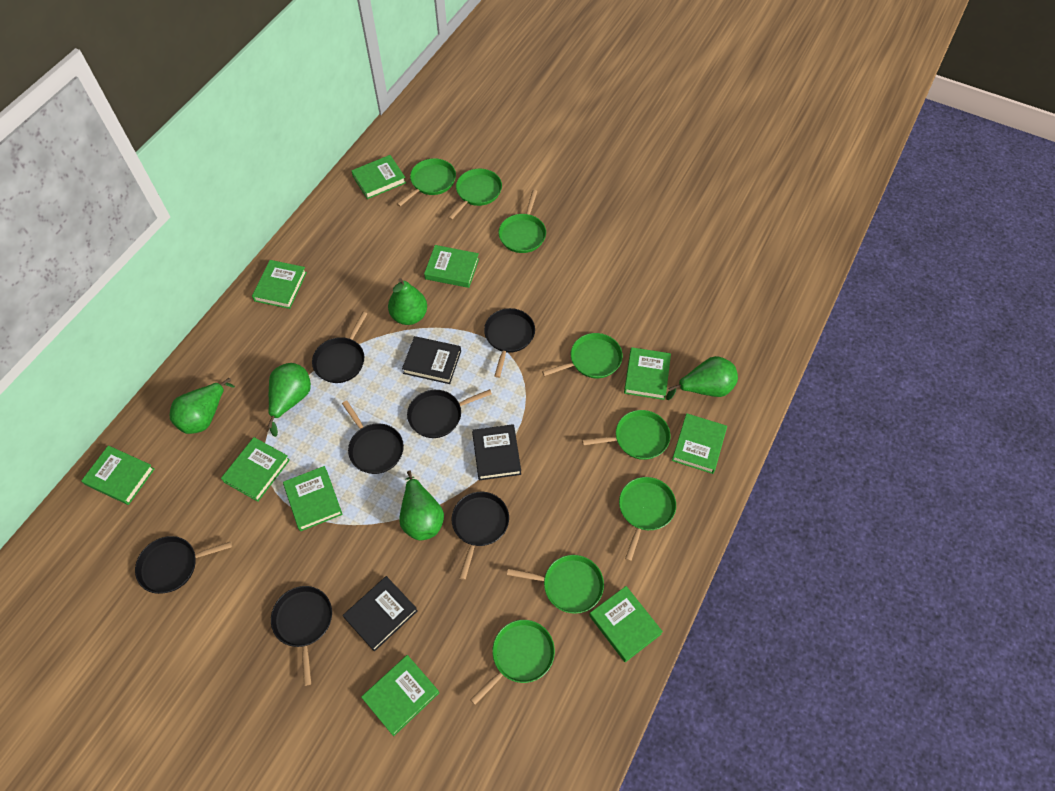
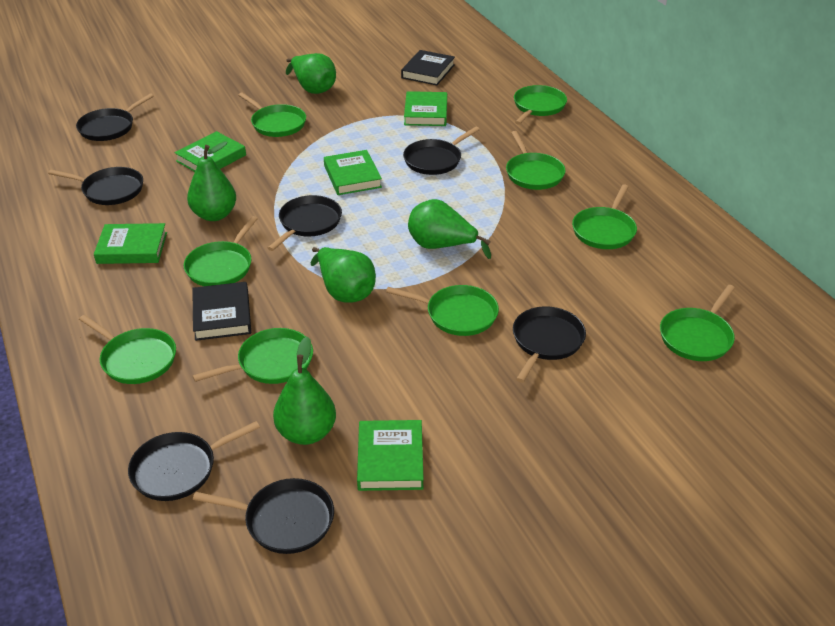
black book: 3 -> 2
green book: 10 -> 5
green pan: 8 -> 9

